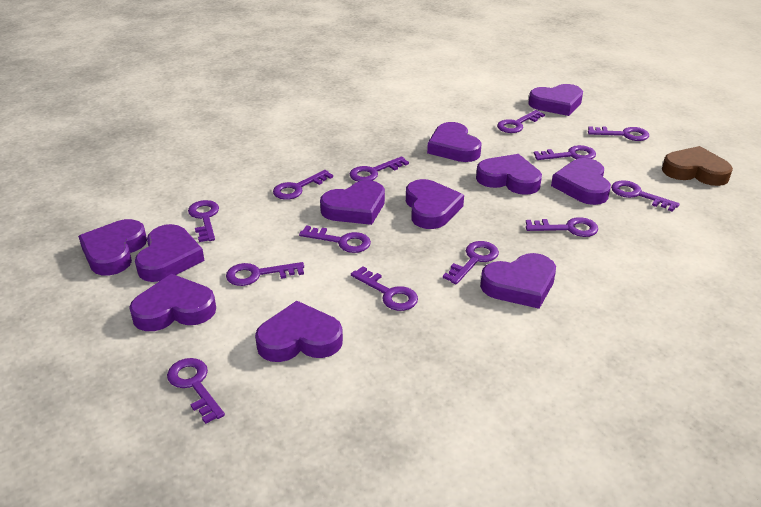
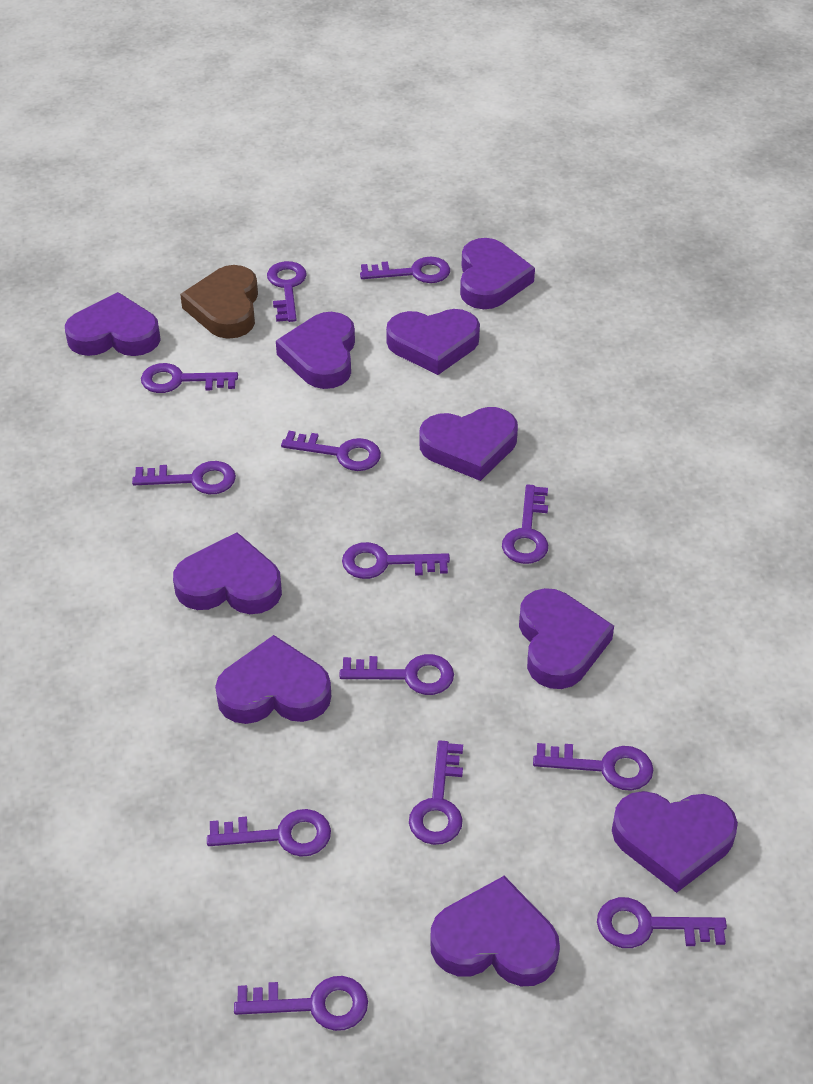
purple heart: 11 -> 10

